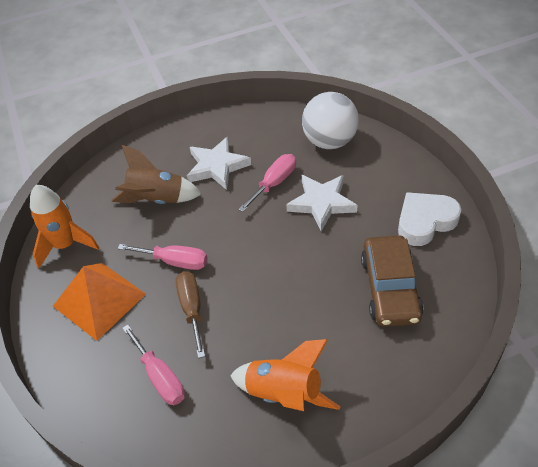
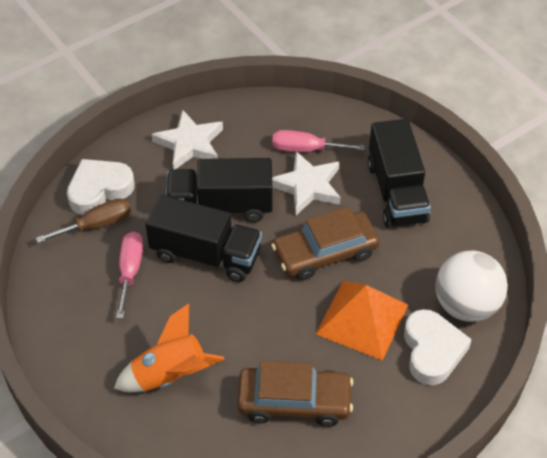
black truck: 0 -> 3
brown car: 1 -> 2
brown rocket: 1 -> 0
orange rocket: 2 -> 1
pink screwdriver: 3 -> 2
white heart: 1 -> 2

